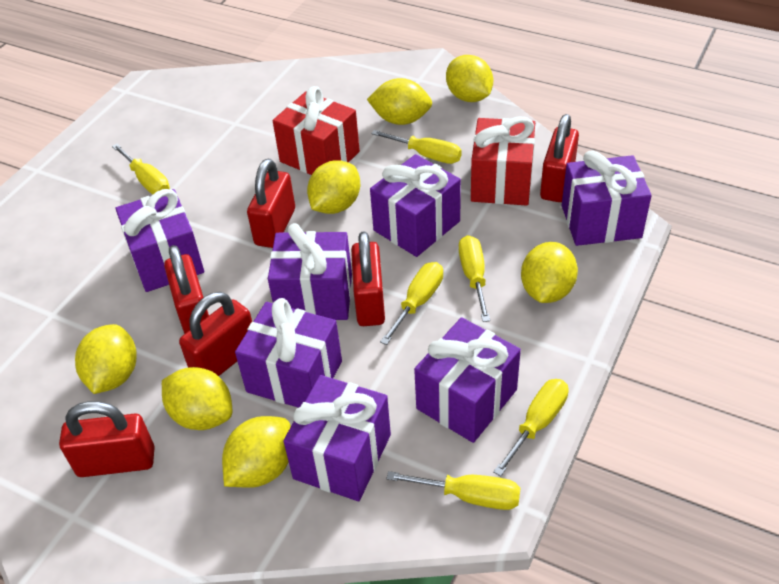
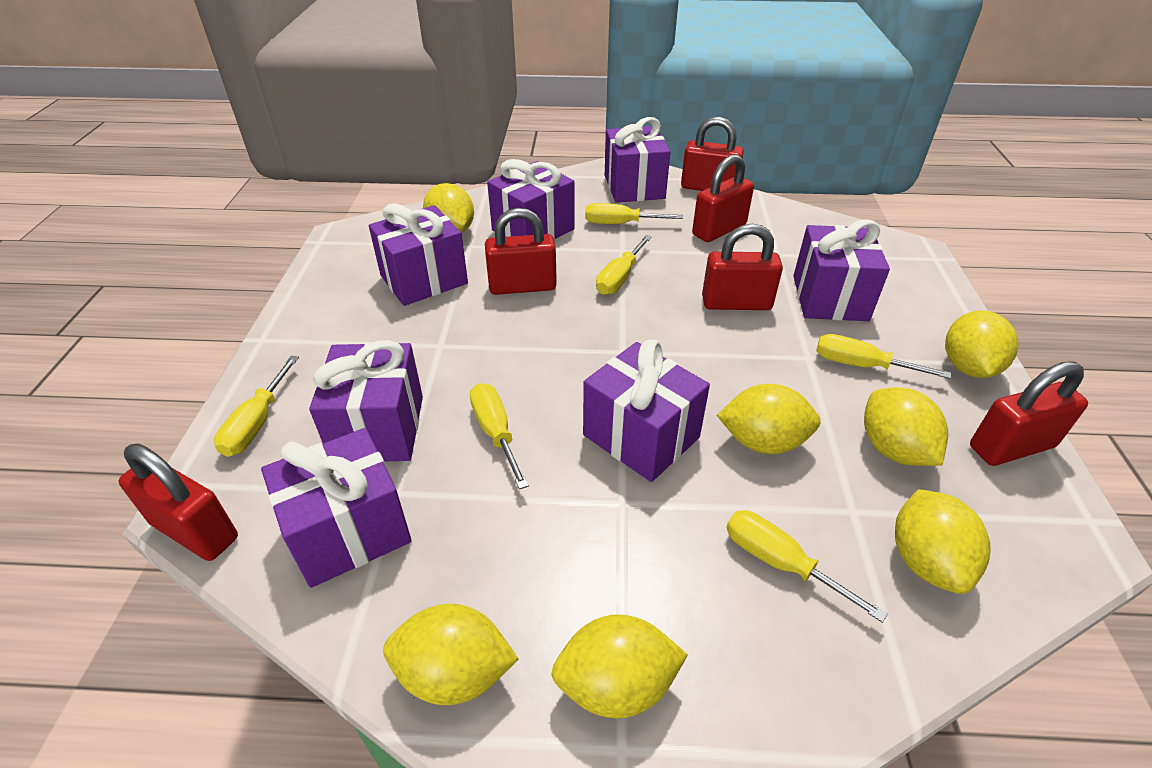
red gift: 2 -> 0

